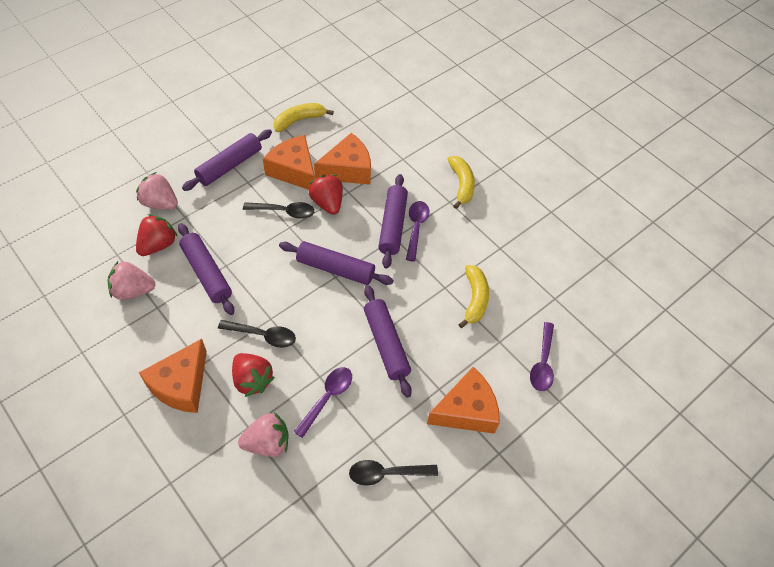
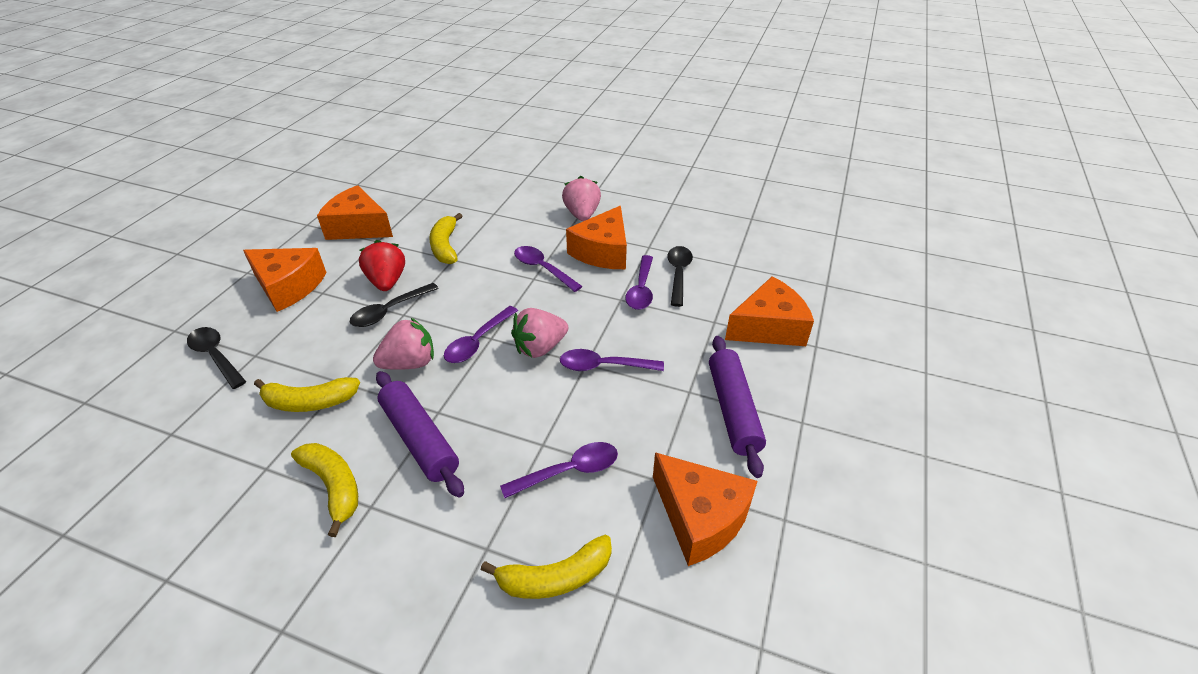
orange cheese: 4 -> 5
purple rolling pin: 5 -> 2
purple spoon: 3 -> 5
red strawberry: 3 -> 1
yellow banana: 3 -> 4

